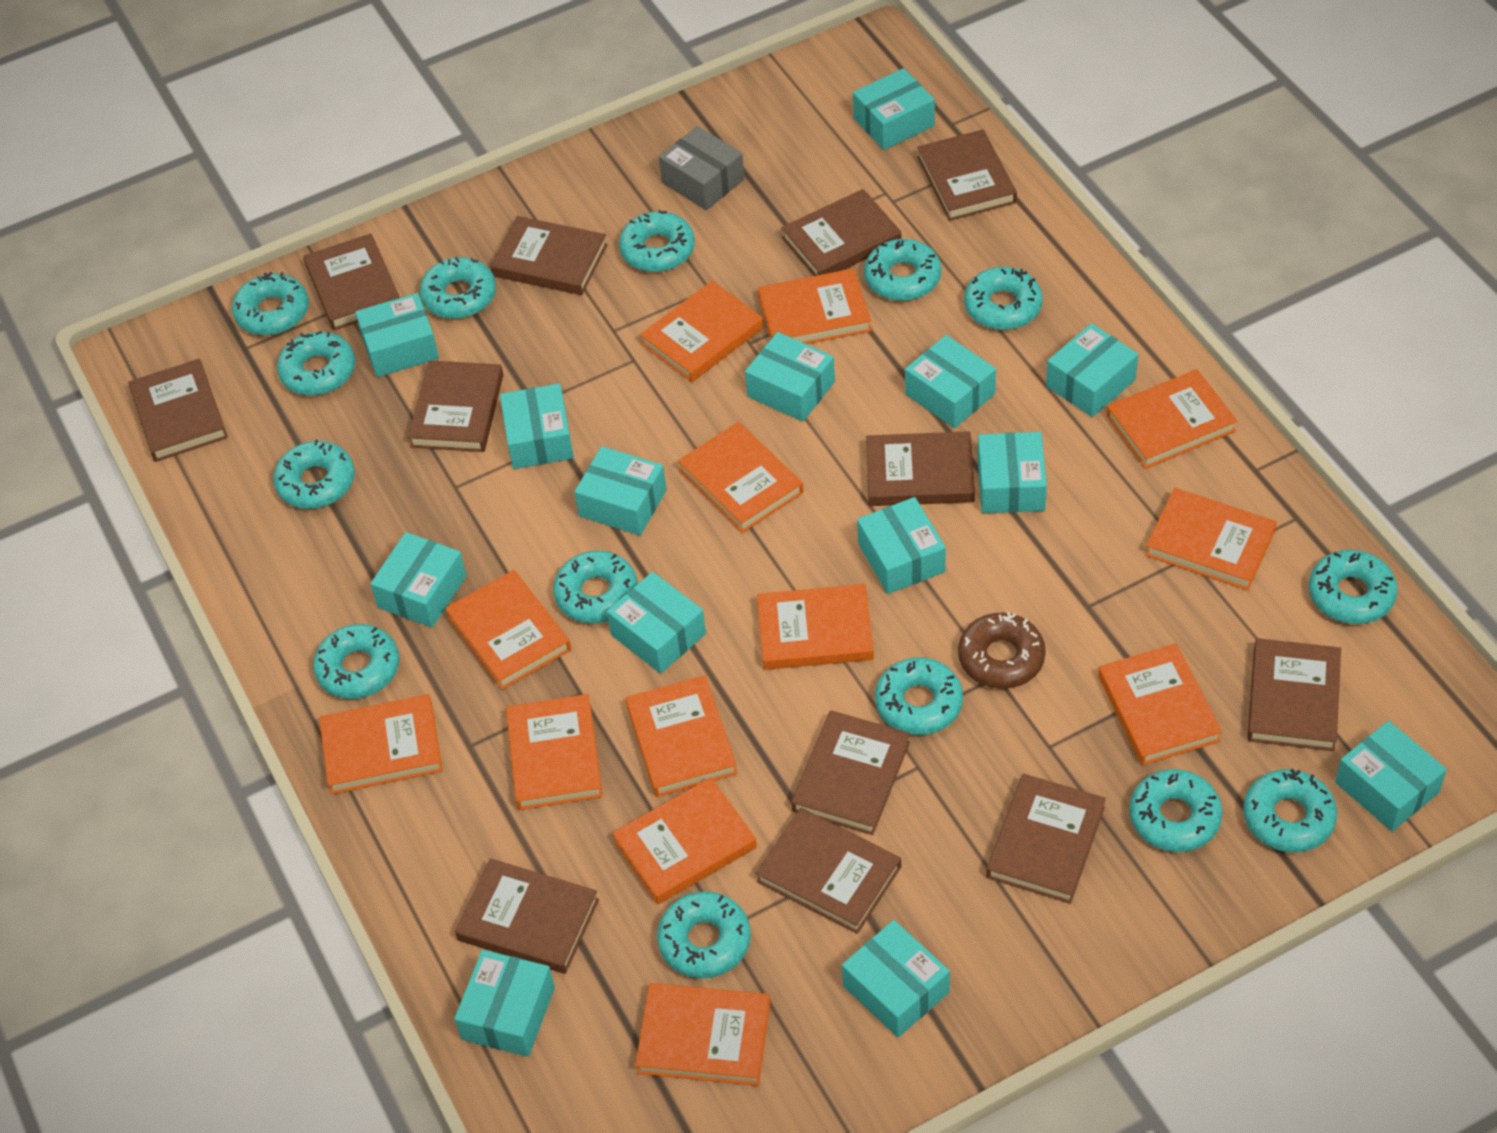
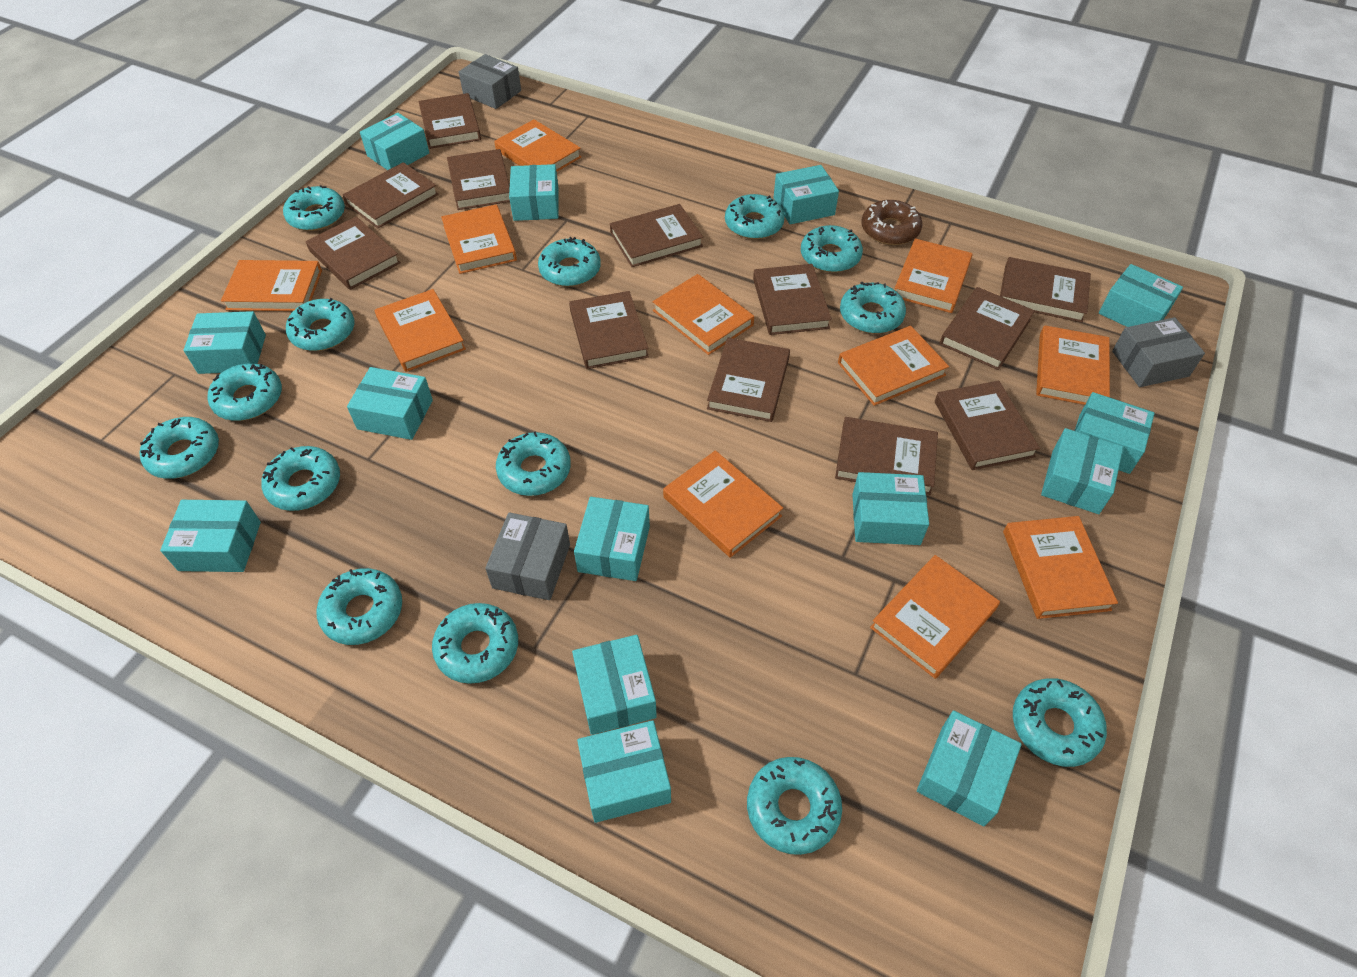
grey box: 1 -> 3
orange book: 13 -> 11

